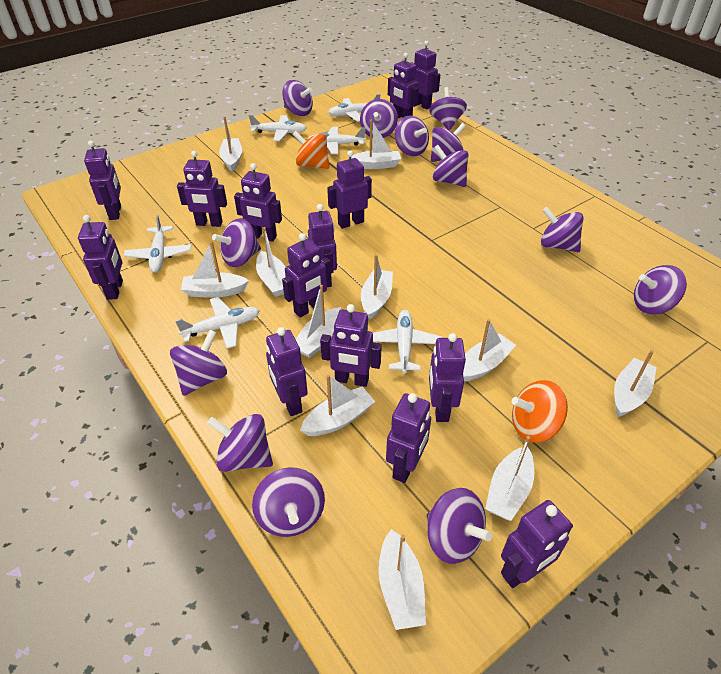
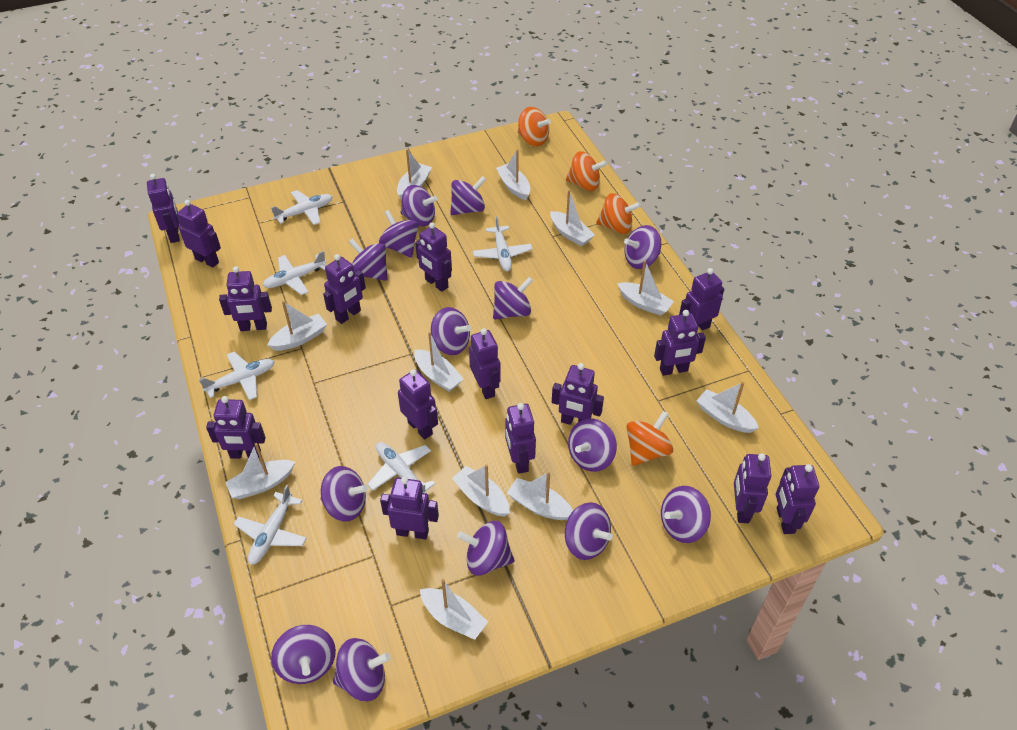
orange spinning top: 2 -> 4
purple robot: 14 -> 15
purple spinning top: 13 -> 14

